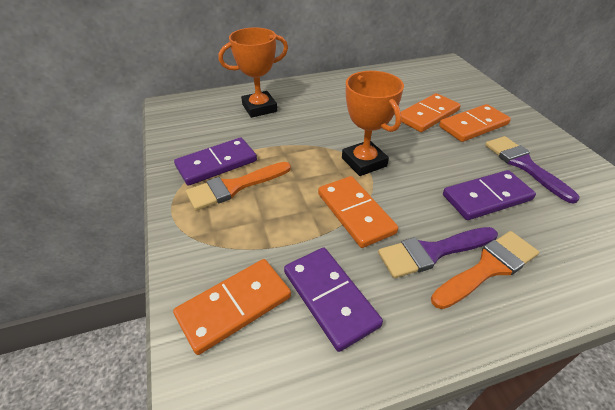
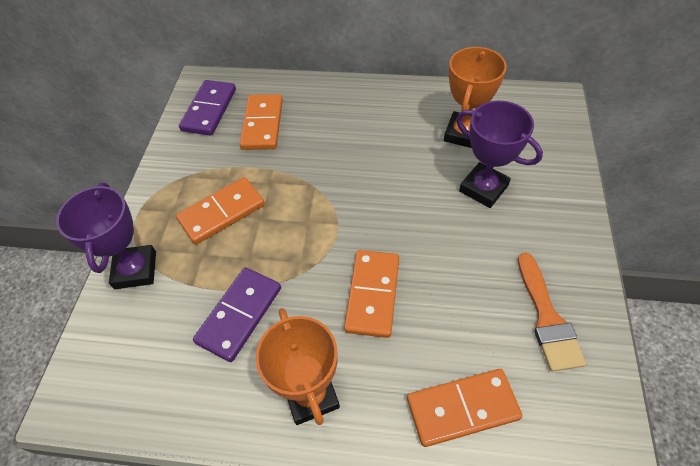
orange brush: 2 -> 1
purple brush: 2 -> 0
purple domino: 3 -> 2
purple trophy: 0 -> 2

